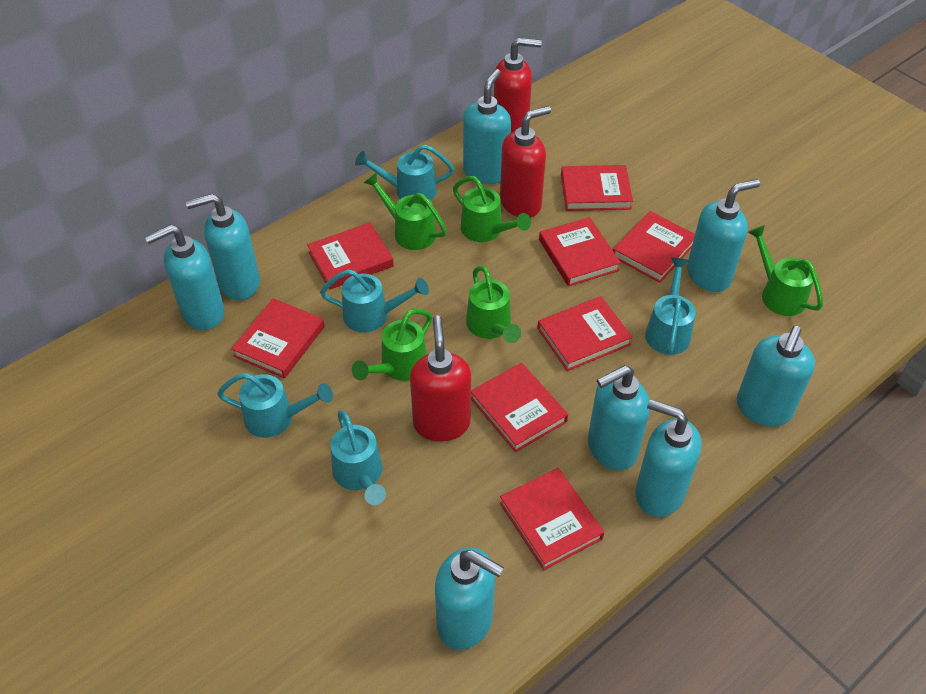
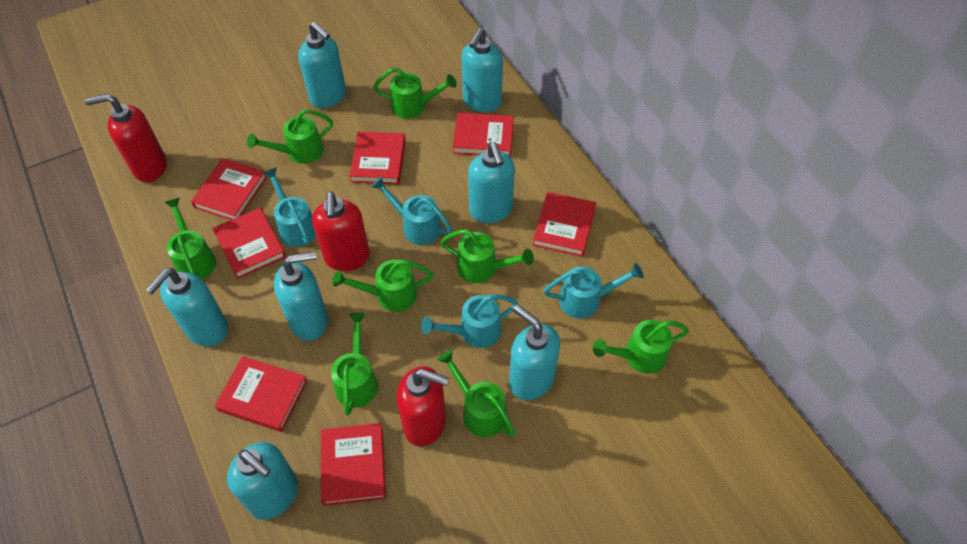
green watering can: 5 -> 8
red book: 8 -> 7
turquoise soap dispenser: 8 -> 7
turquoise watering can: 5 -> 4

